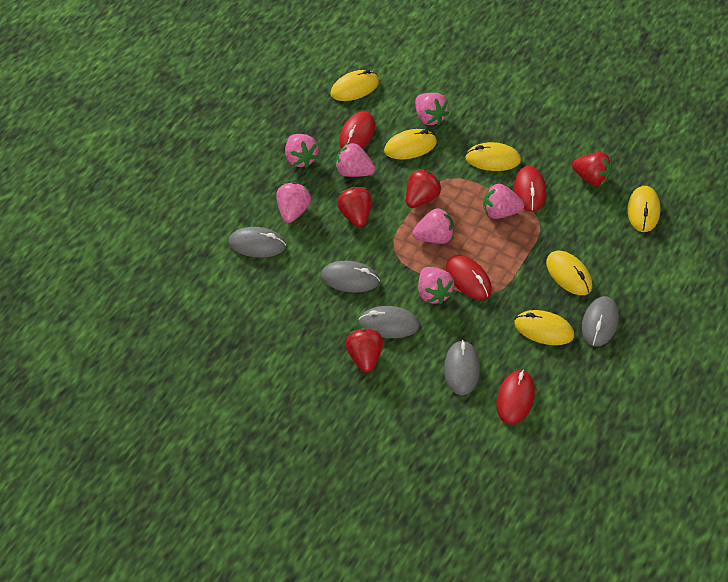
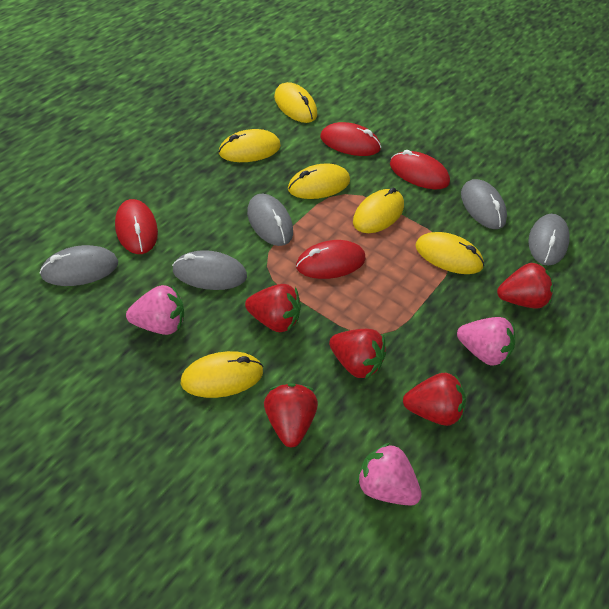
pink strawberry: 7 -> 3
red strawberry: 4 -> 5

